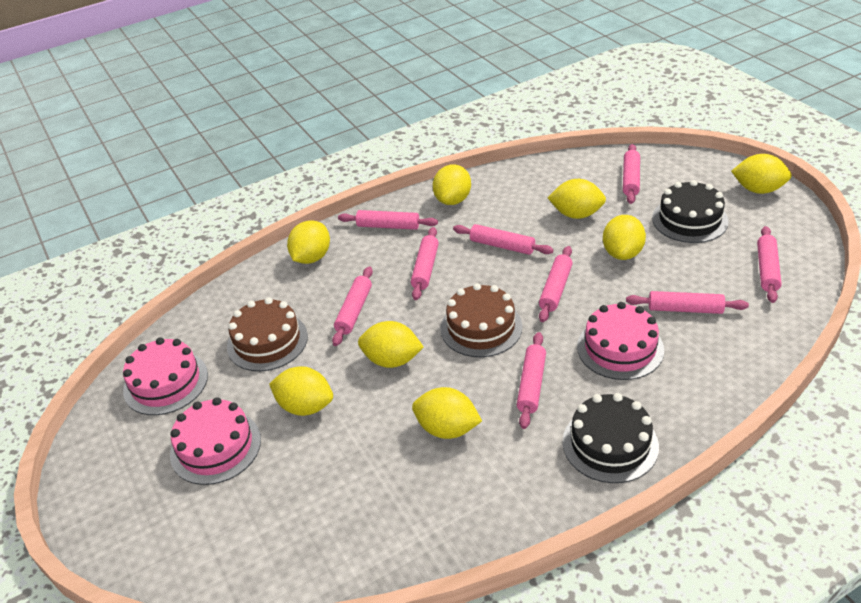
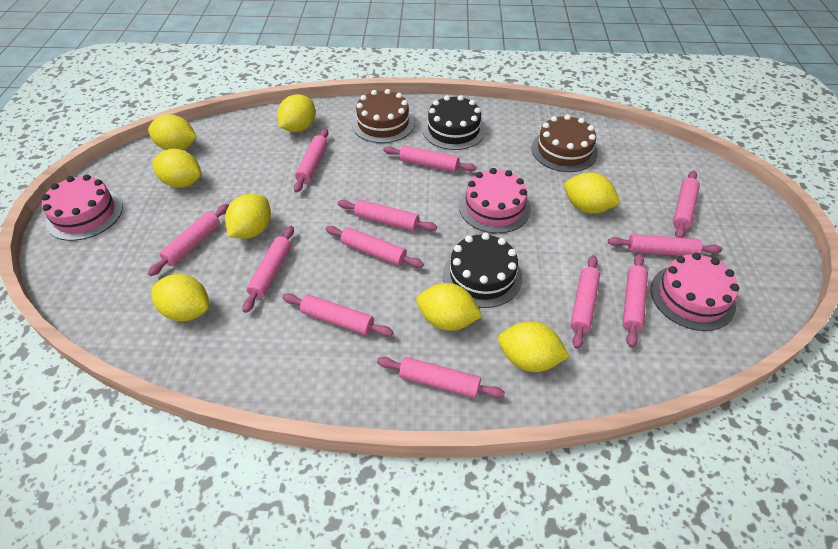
pink rolling pin: 9 -> 12

